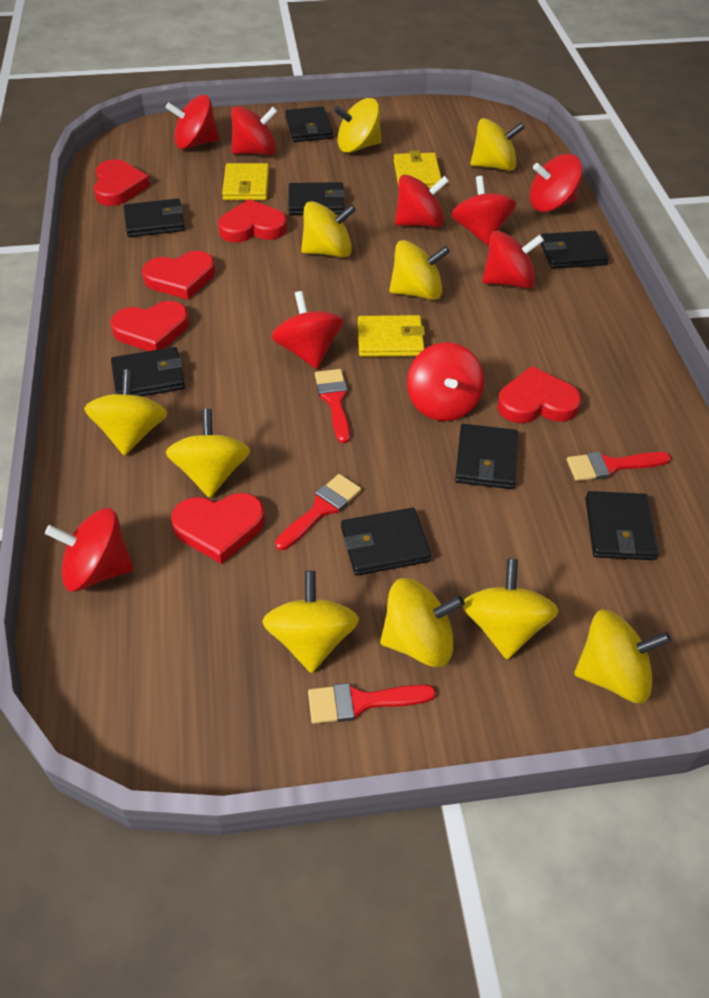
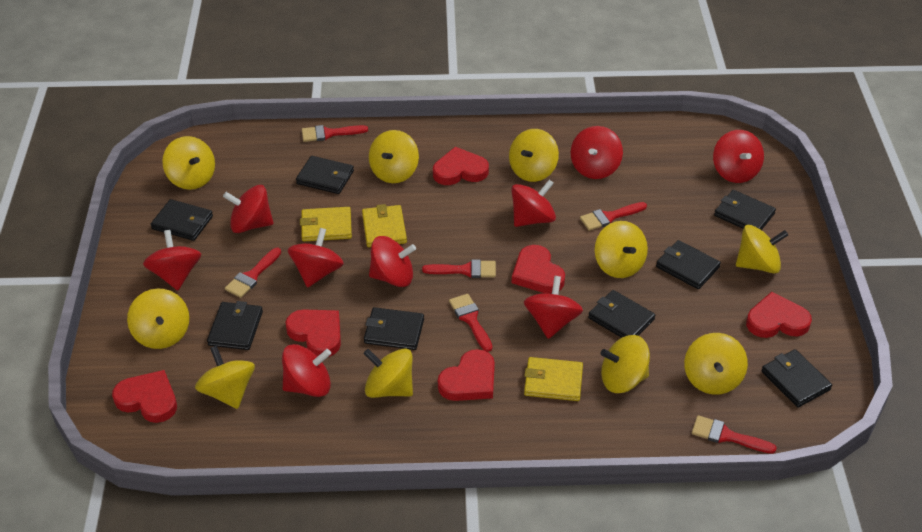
red brush: 4 -> 6

